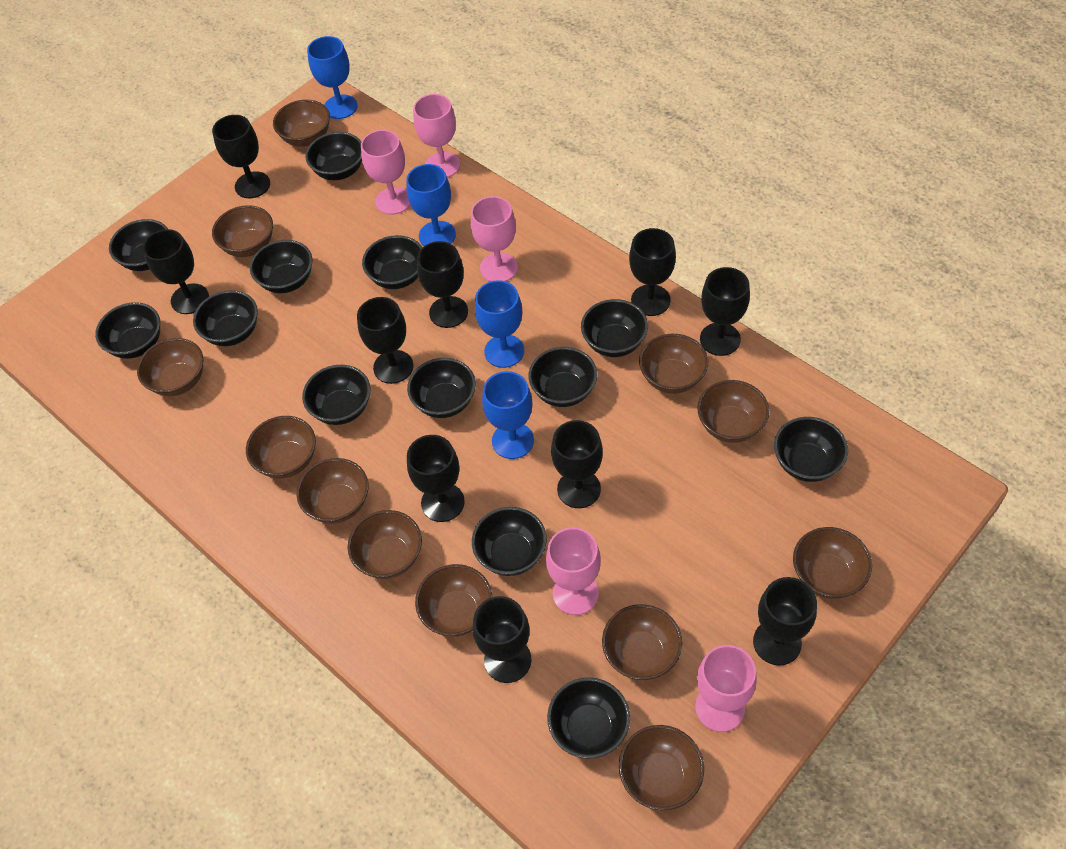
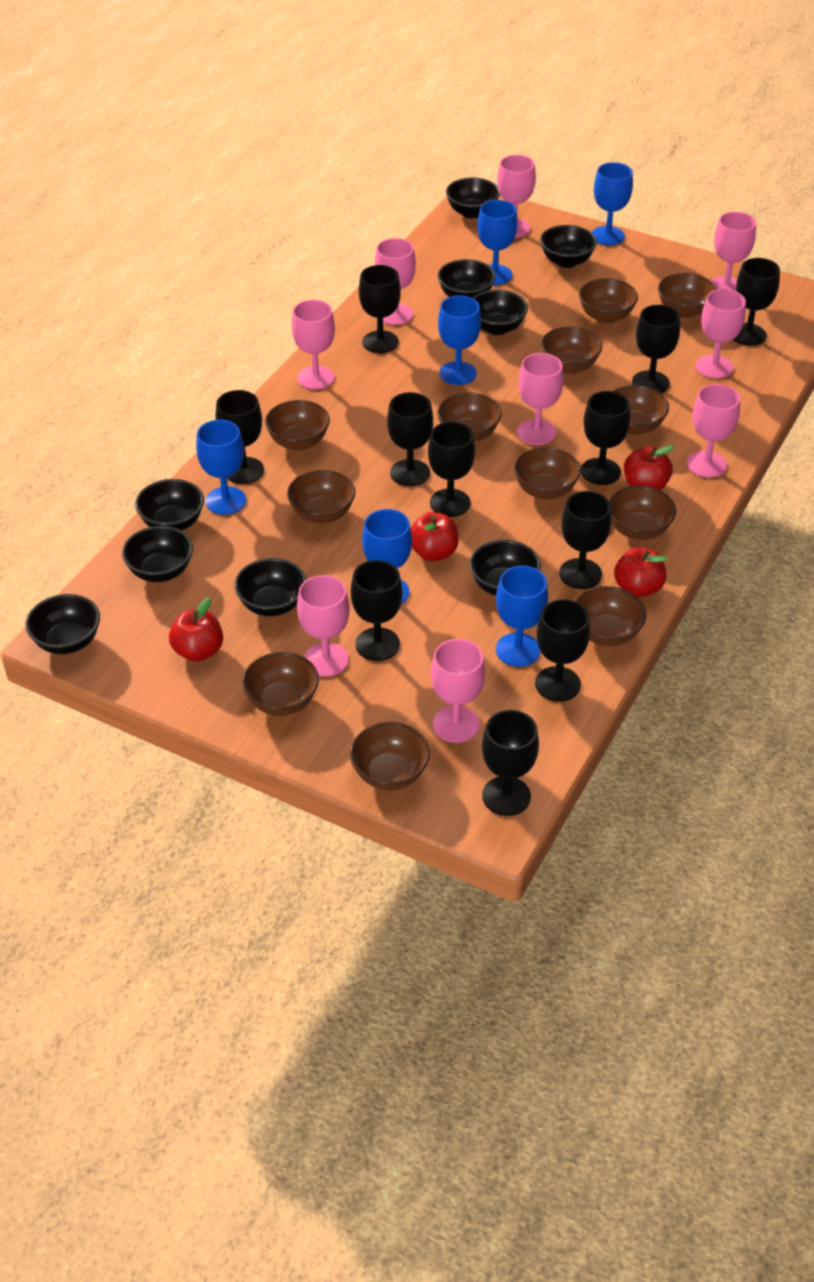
black bowl: 13 -> 9
black goblet: 10 -> 11
blue goblet: 4 -> 6
pink goblet: 5 -> 9
red apple: 0 -> 4

